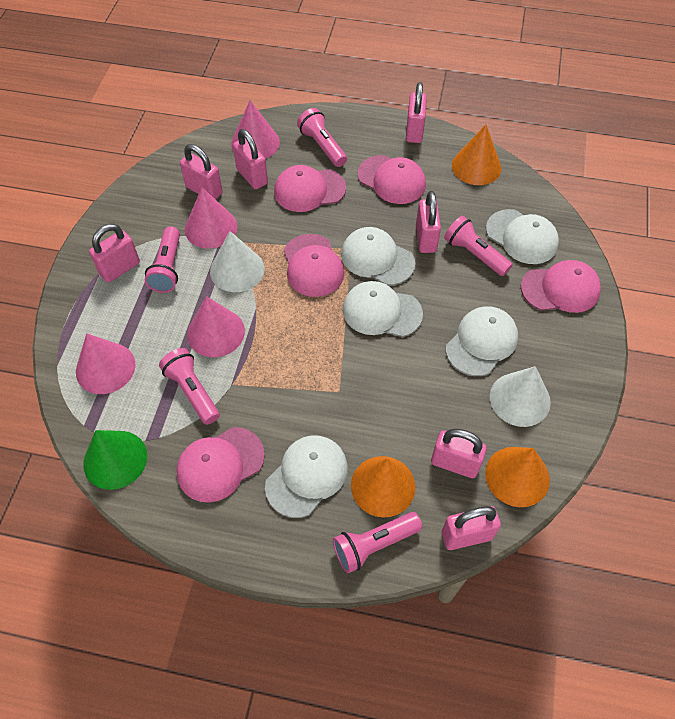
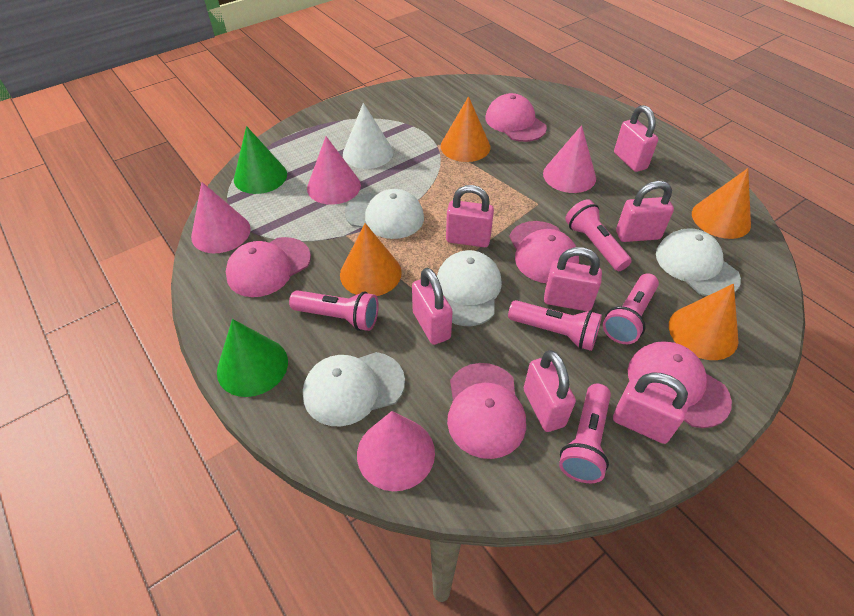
green cone: 1 -> 2
orange cone: 3 -> 4
white cap: 5 -> 4
white cone: 2 -> 1

